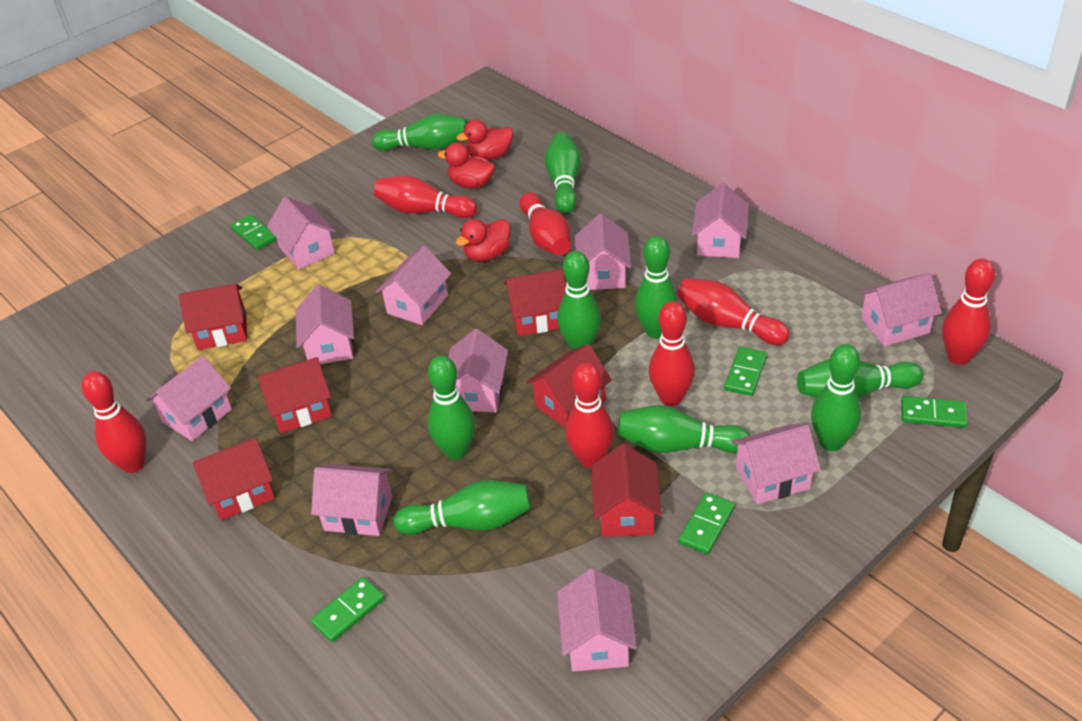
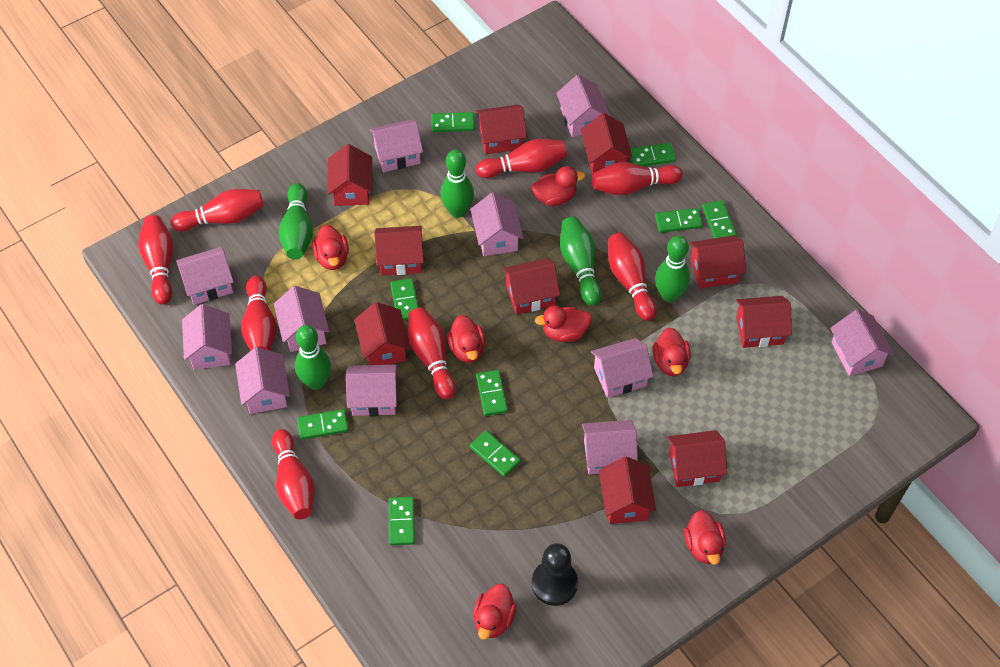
black pawn: 0 -> 1
green bowling pin: 9 -> 5
green domino: 5 -> 9
red bowling pin: 7 -> 8
red duck: 3 -> 7
red house: 6 -> 10

